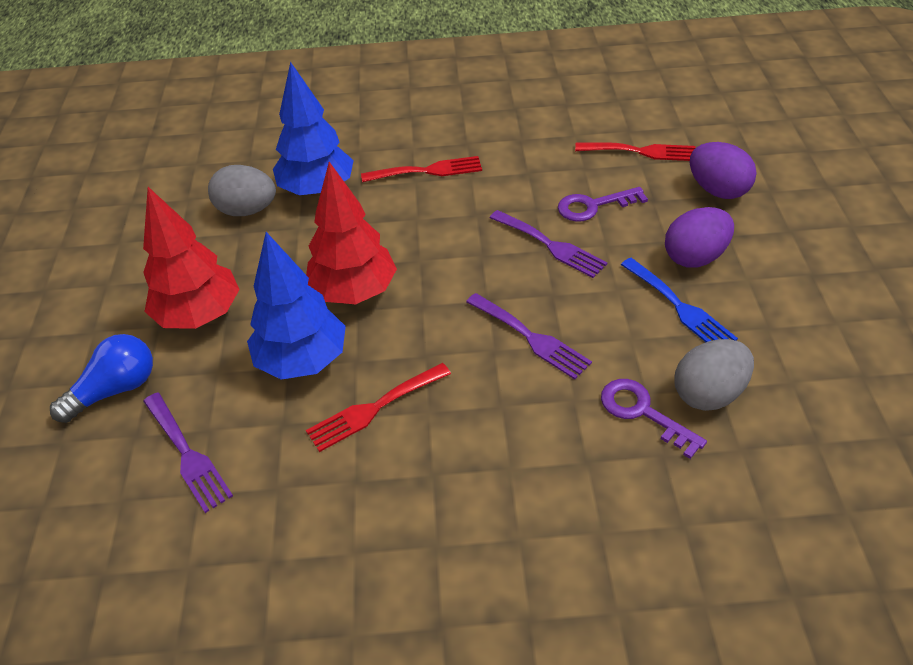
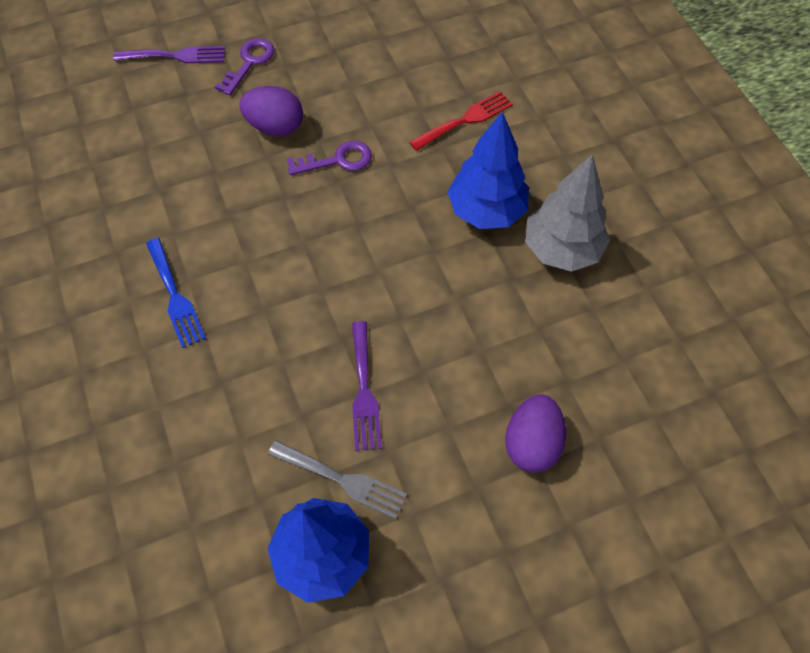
blue light bulb: 1 -> 0
grey egg: 2 -> 0
grey fork: 0 -> 1
grey tree: 0 -> 1
purple fork: 3 -> 2
red fork: 3 -> 1
red tree: 2 -> 0

